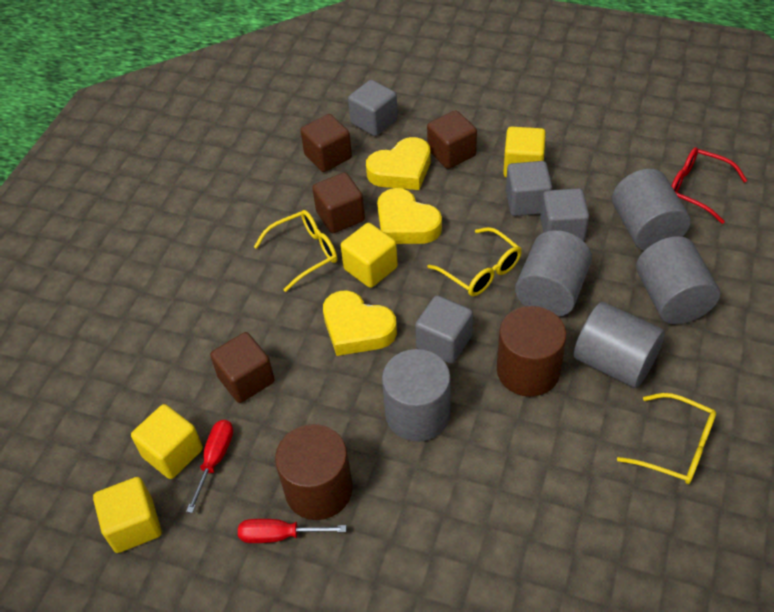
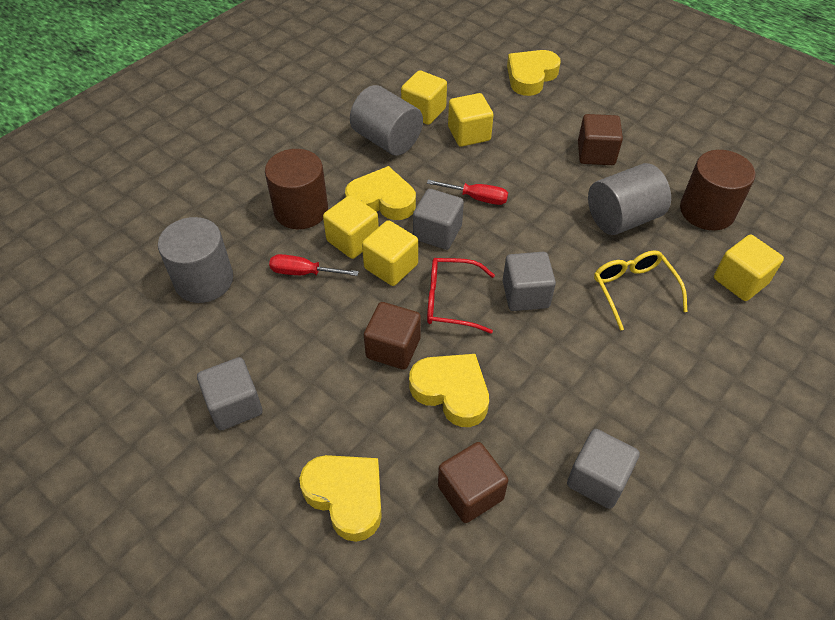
brown cube: 4 -> 3
grey cylinder: 5 -> 3
yellow cube: 4 -> 5
yellow glasses: 3 -> 1
yellow heart: 3 -> 4

